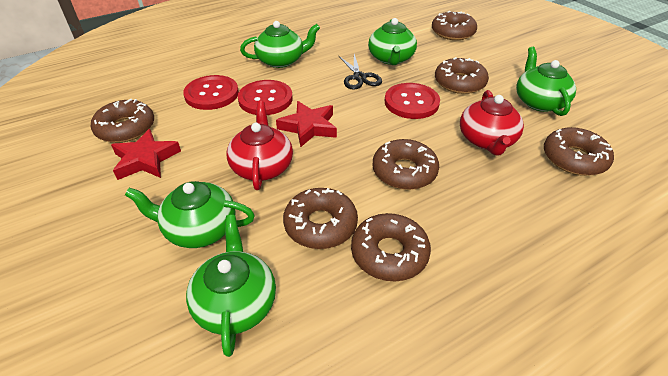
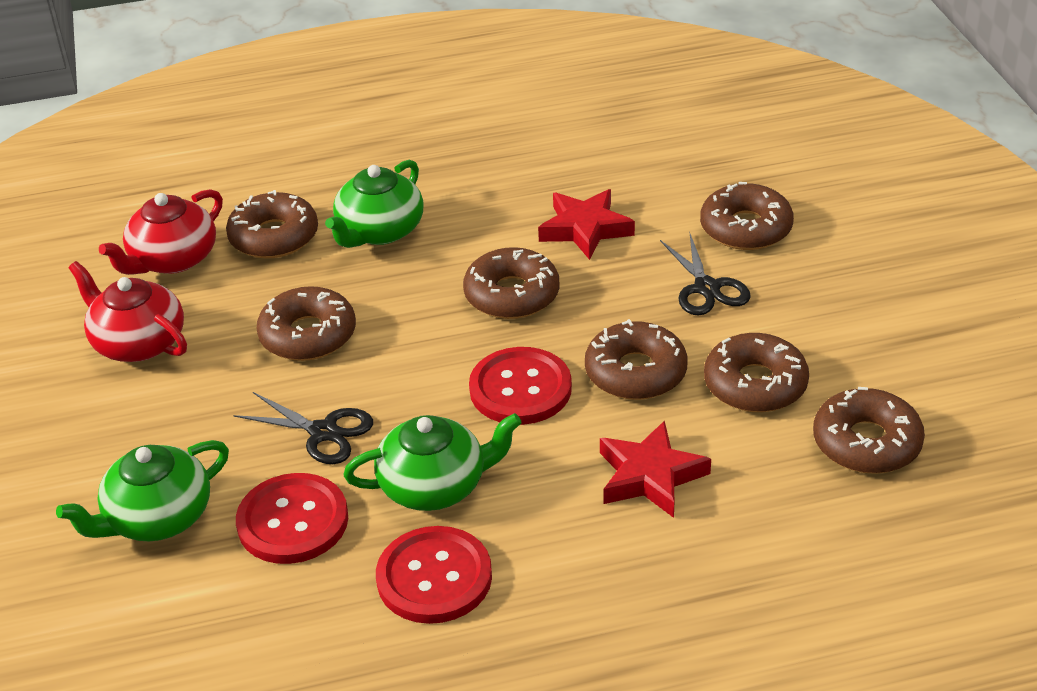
black scissors: 1 -> 2
green teapot: 5 -> 3

